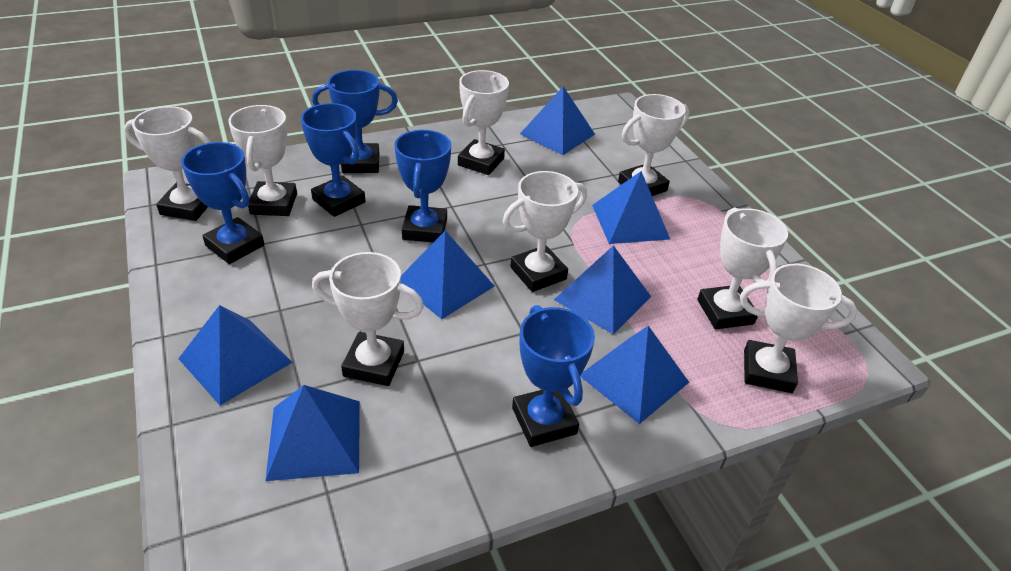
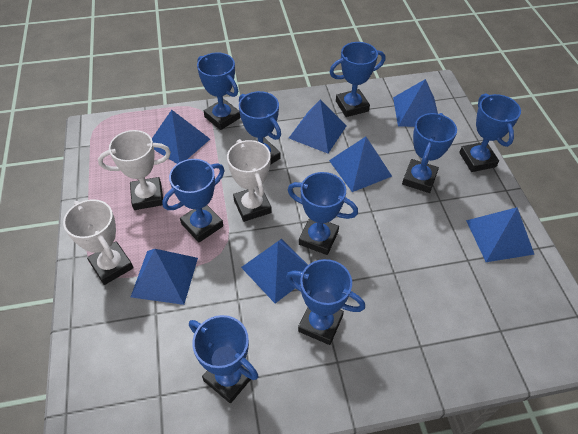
blue trophy: 5 -> 9
white trophy: 8 -> 3

